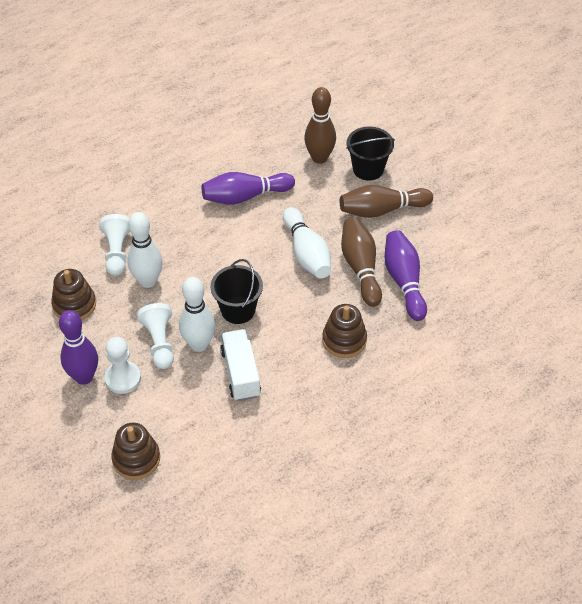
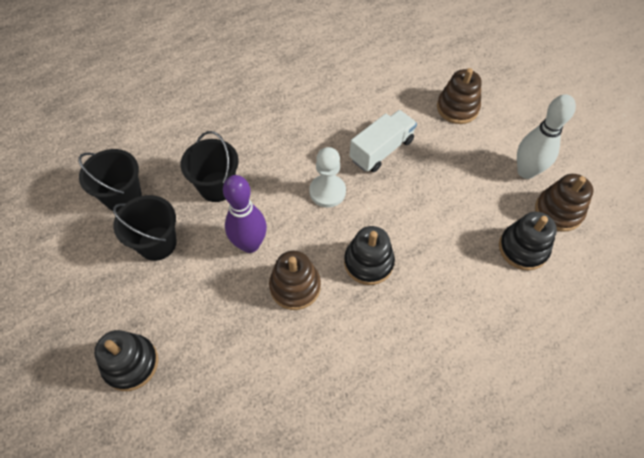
black bucket: 2 -> 3
black stacking toy: 0 -> 3
brown bowling pin: 3 -> 0
purple bowling pin: 3 -> 1
white bowling pin: 3 -> 1
white pawn: 3 -> 1

